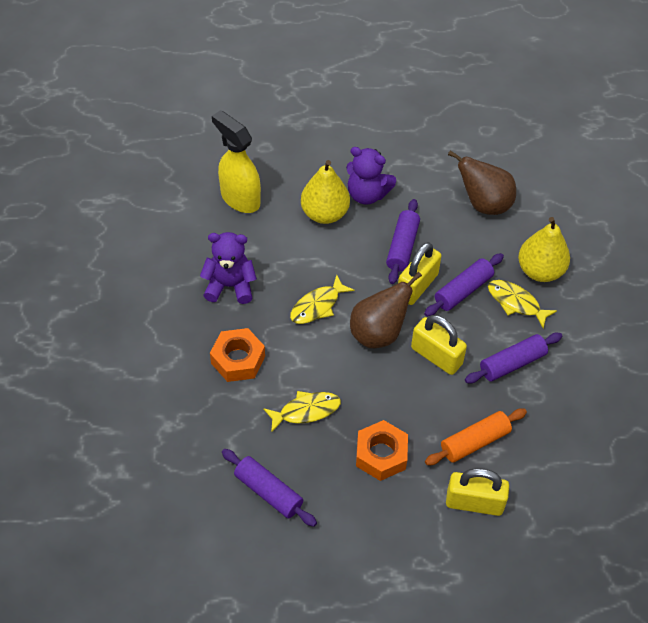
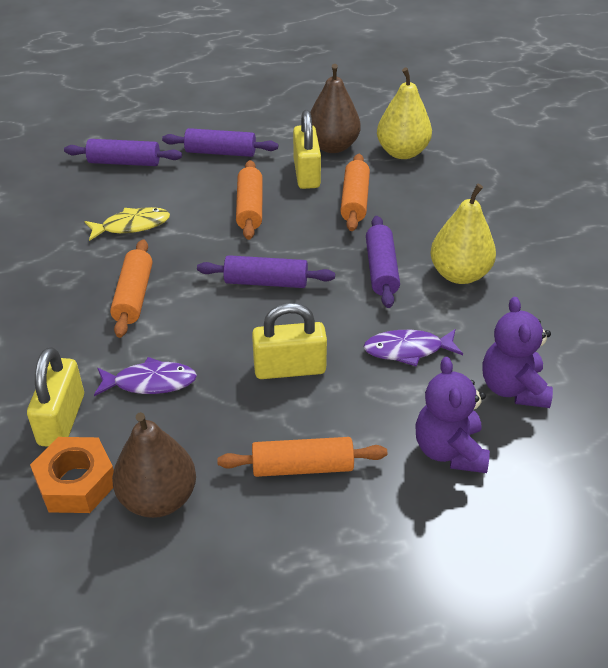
orange nut: 2 -> 1
orange rolling pin: 1 -> 4
purple fish: 0 -> 2
yellow fish: 3 -> 1
yellow spray bottle: 1 -> 0

